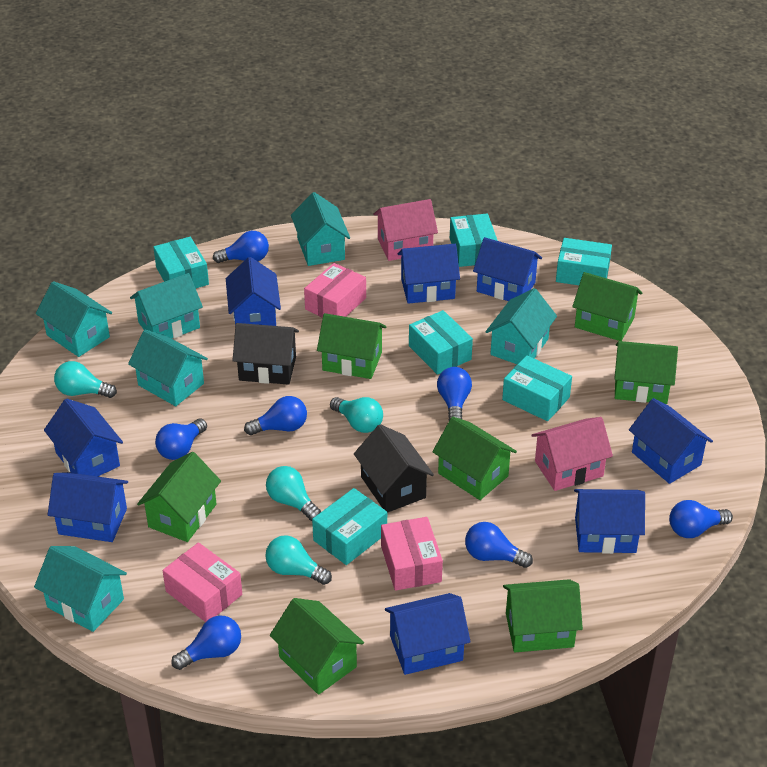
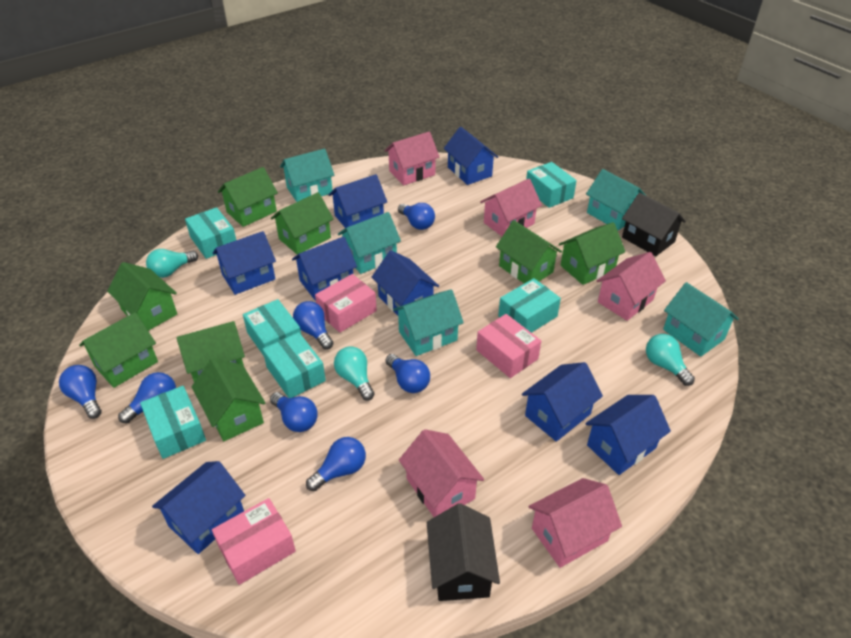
green house: 7 -> 8
pink house: 2 -> 5
turquoise house: 6 -> 5
turquoise light bulb: 4 -> 3

